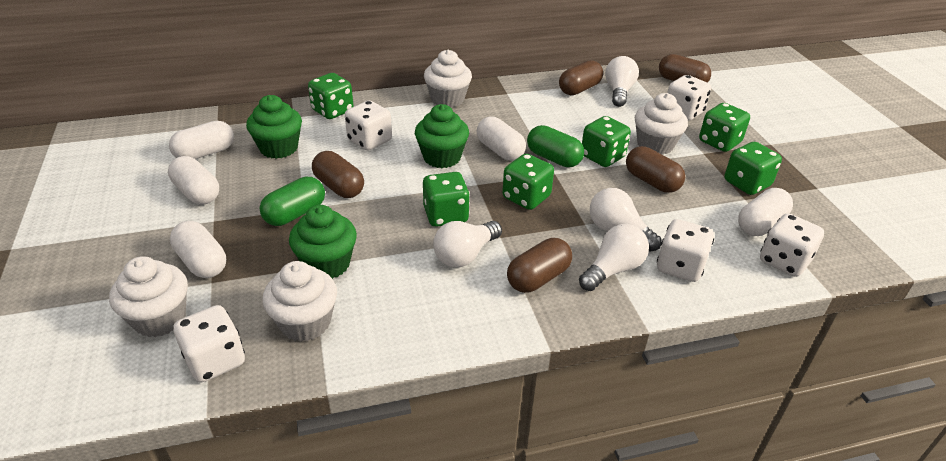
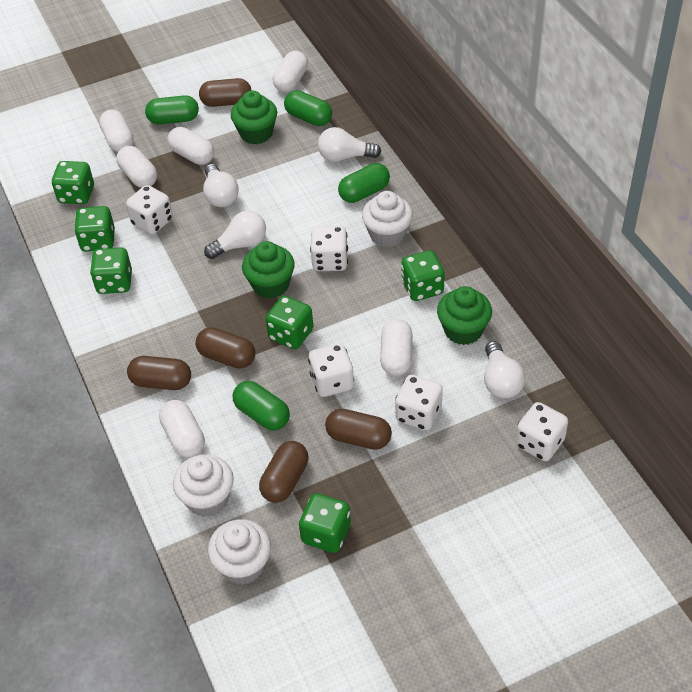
green capsule: 2 -> 4
white capsule: 5 -> 6
white cupcake: 4 -> 3

